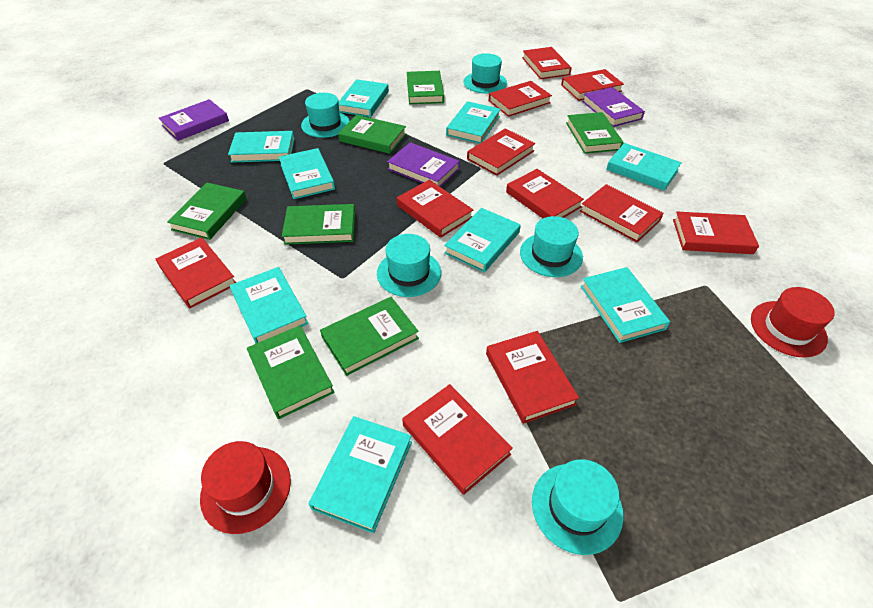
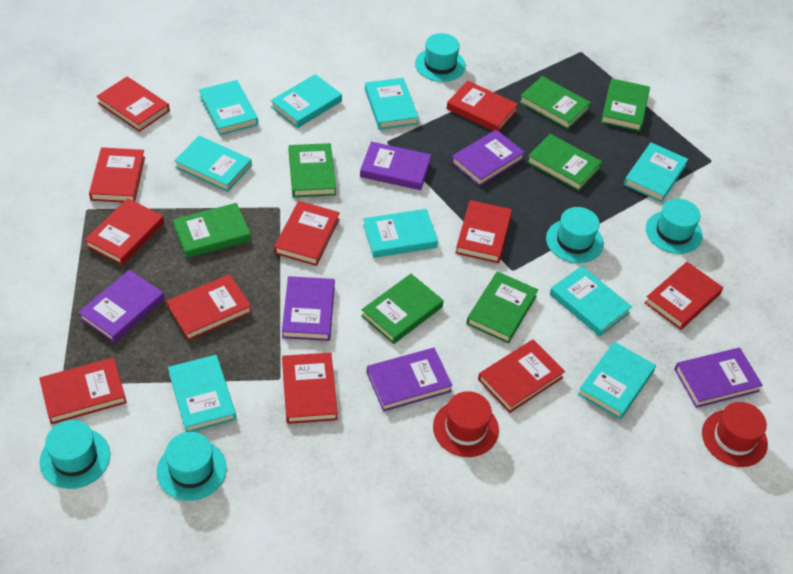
purple book: 3 -> 6

